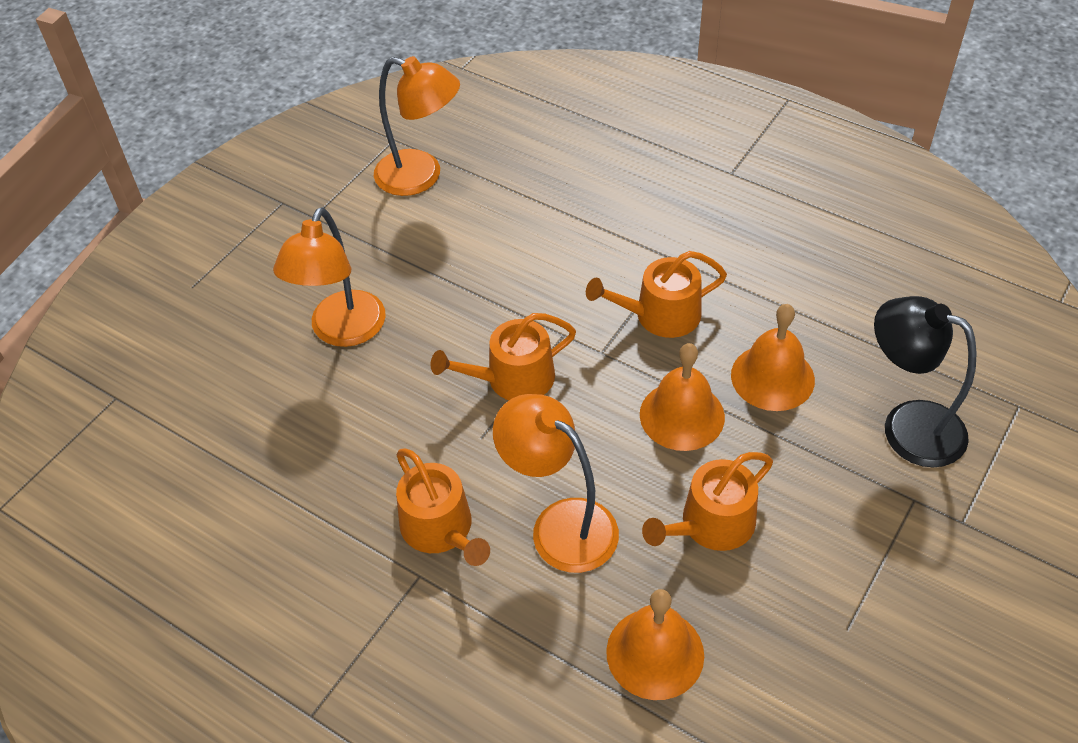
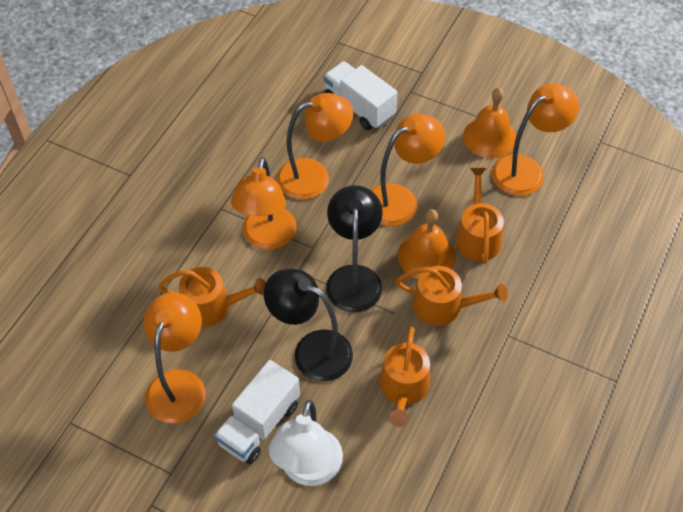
black lamp: 1 -> 2
orange bell: 3 -> 2
orange lamp: 3 -> 5
white lamp: 0 -> 1
white truck: 0 -> 2

